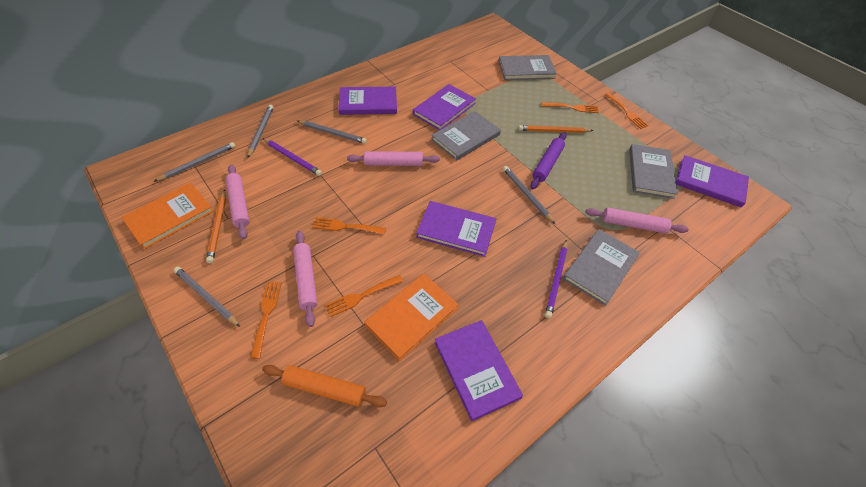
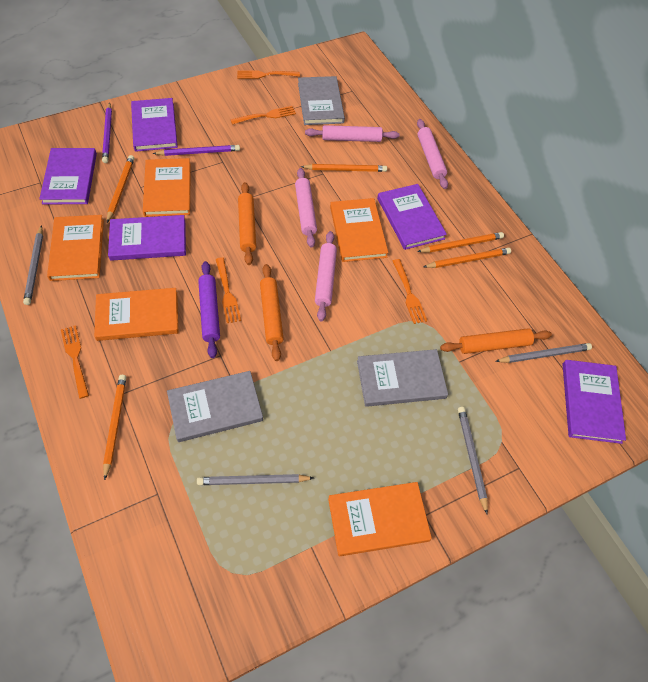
grey book: 4 -> 3
grey pencil: 5 -> 4
orange book: 2 -> 5
orange pencil: 2 -> 5
orange rolling pin: 1 -> 3

